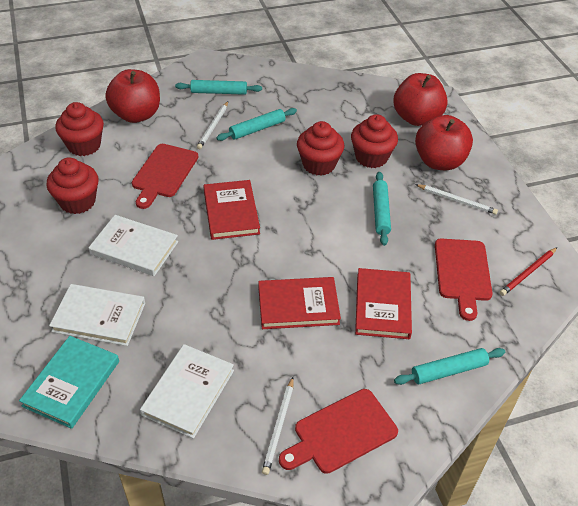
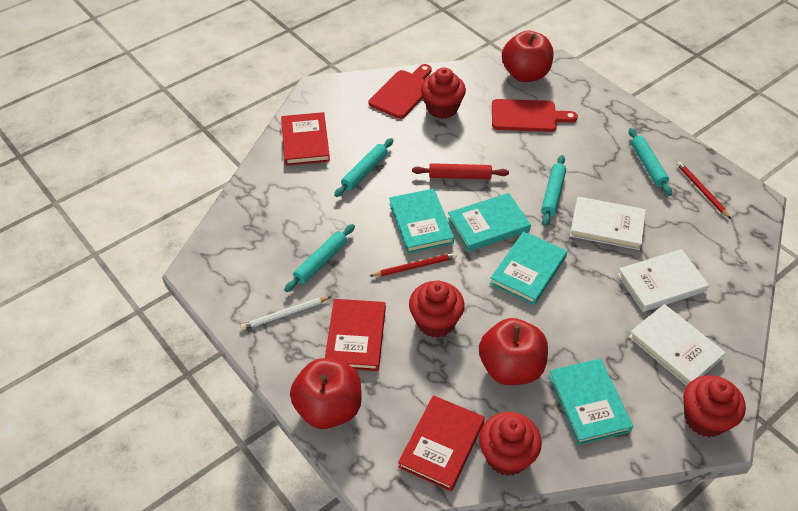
red cutting board: 3 -> 2
red pencil: 1 -> 2
red rolling pin: 0 -> 1
turquoise book: 1 -> 4
white pencil: 3 -> 1

